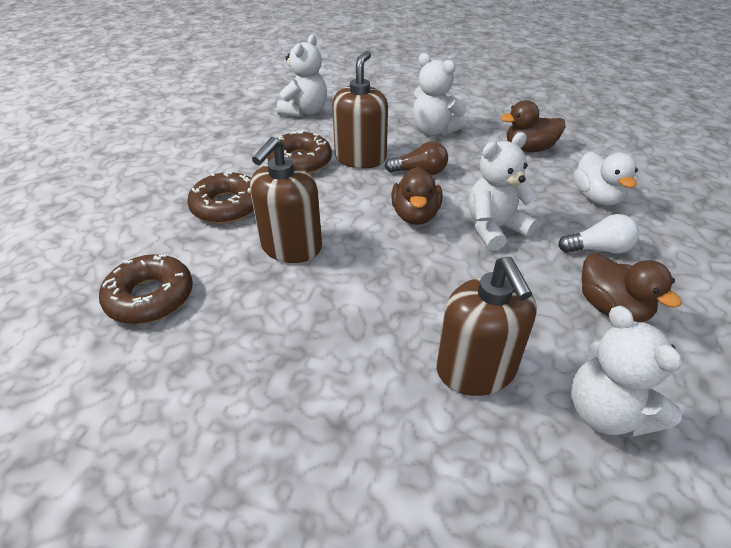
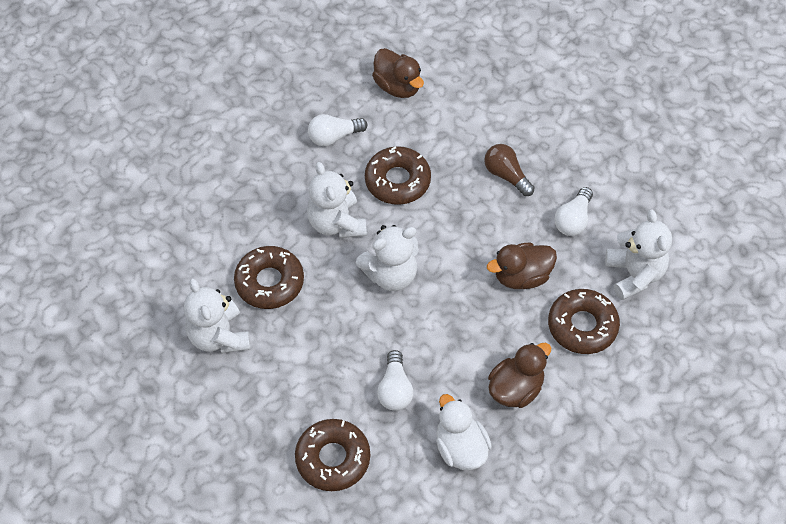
brown donut: 3 -> 4
brown soap dispenser: 3 -> 0
white light bulb: 1 -> 3

